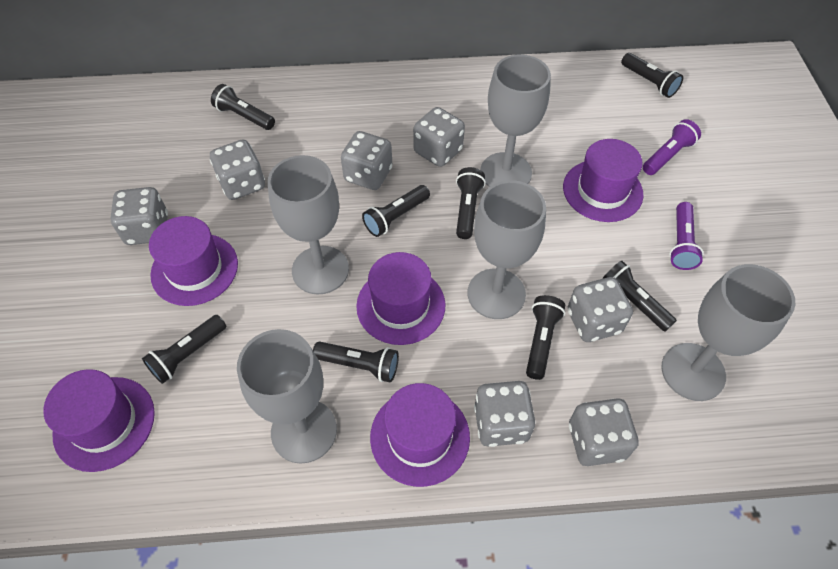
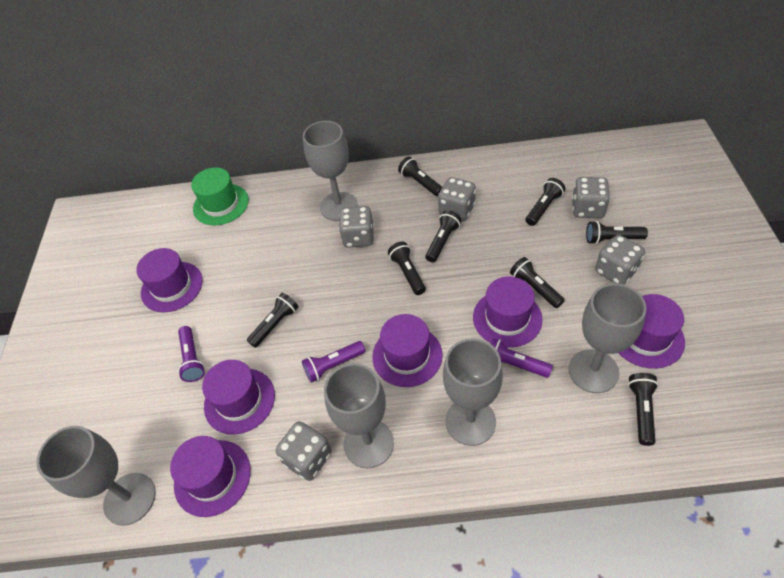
green hat: 0 -> 1
grey dice: 7 -> 5
purple flashlight: 2 -> 3
purple hat: 5 -> 6

